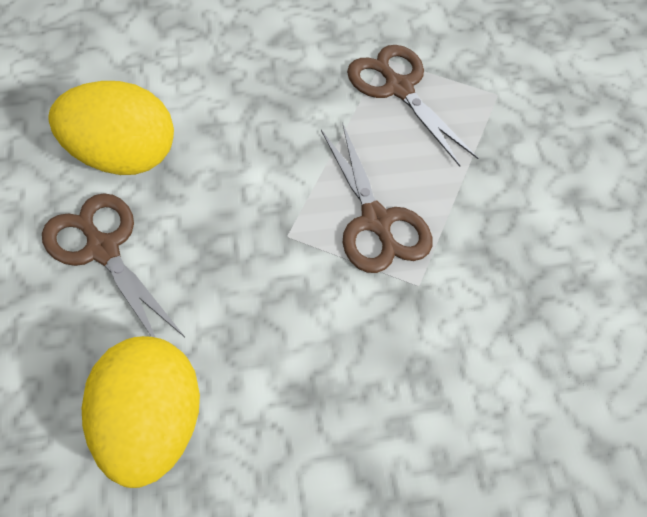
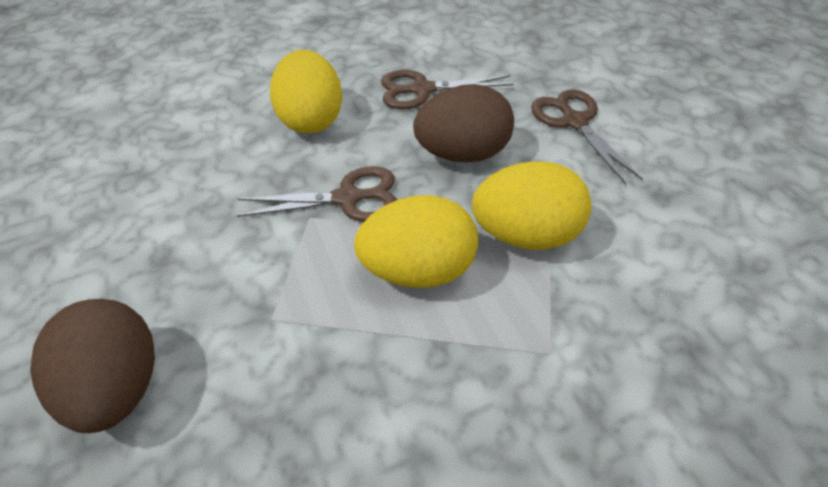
brown egg: 0 -> 2
yellow egg: 2 -> 3

